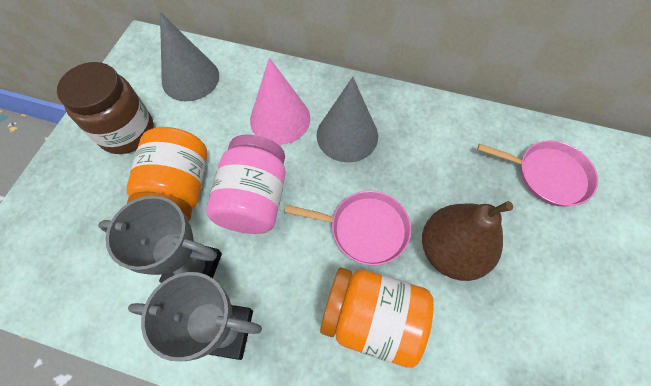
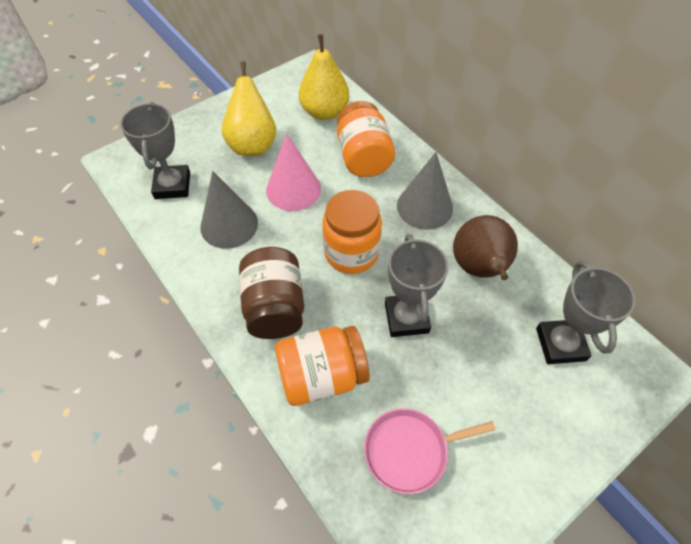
grey trophy: 2 -> 3
orange jar: 2 -> 3
pink jar: 1 -> 0
pink pan: 2 -> 1
yellow pear: 0 -> 2

